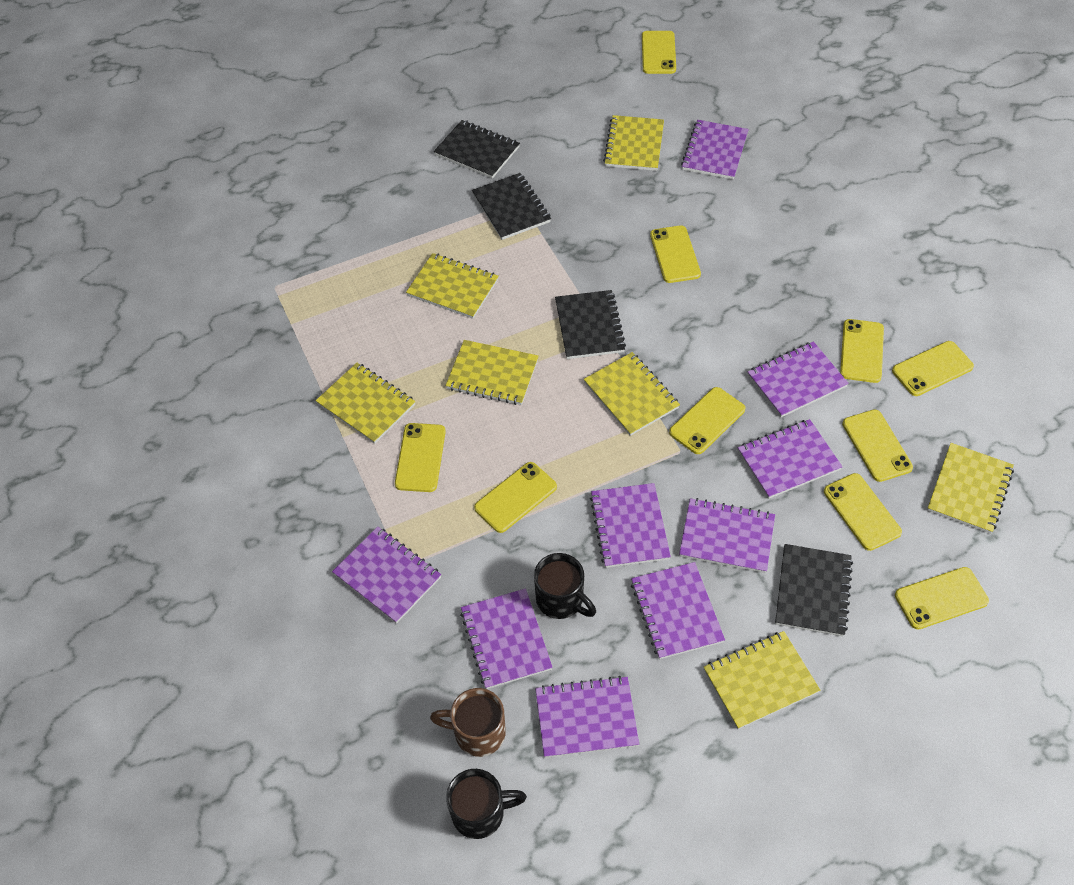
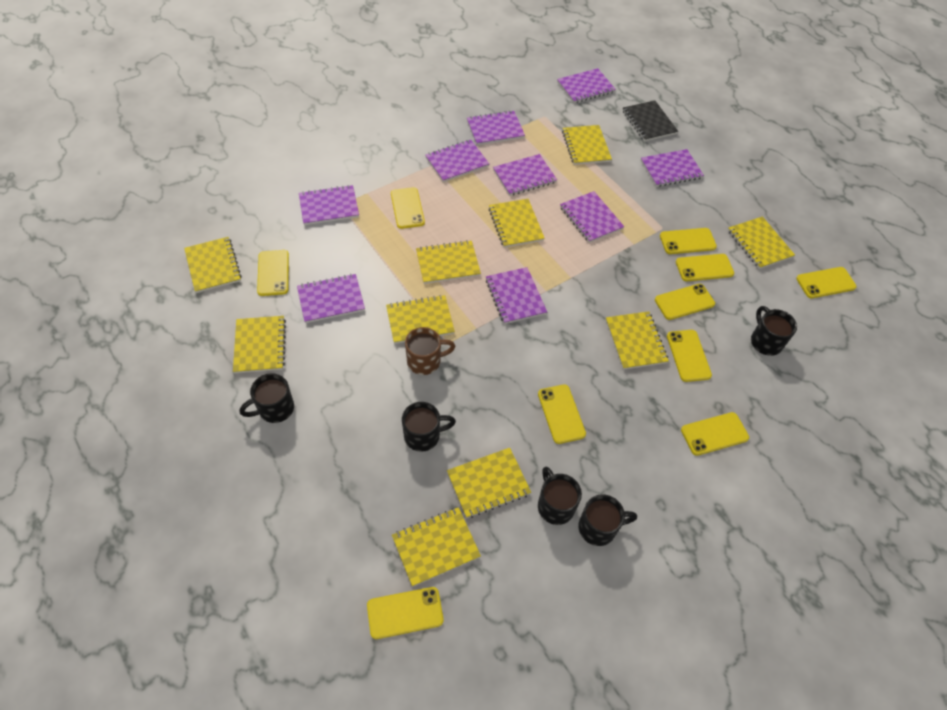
black mug: 2 -> 5
black notebook: 4 -> 1
yellow notebook: 7 -> 10

